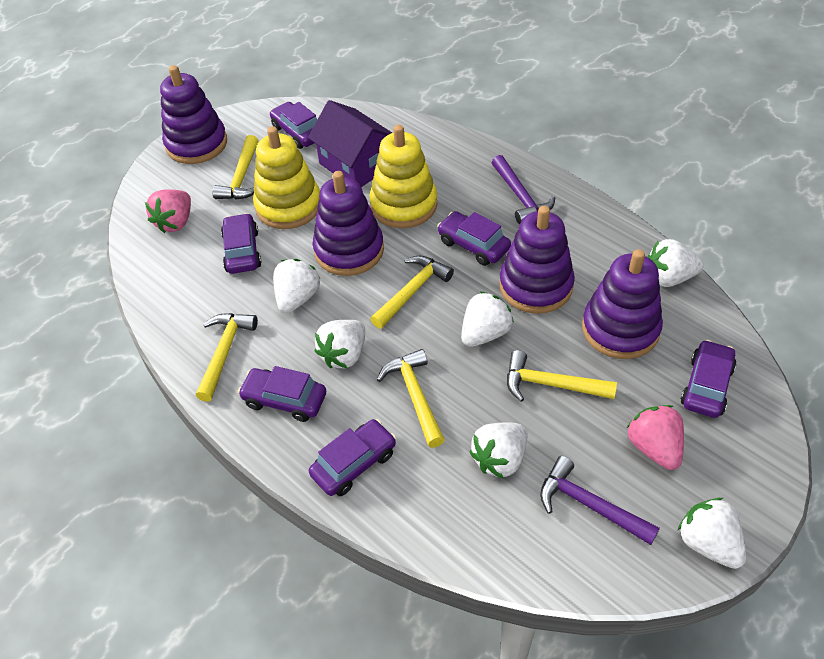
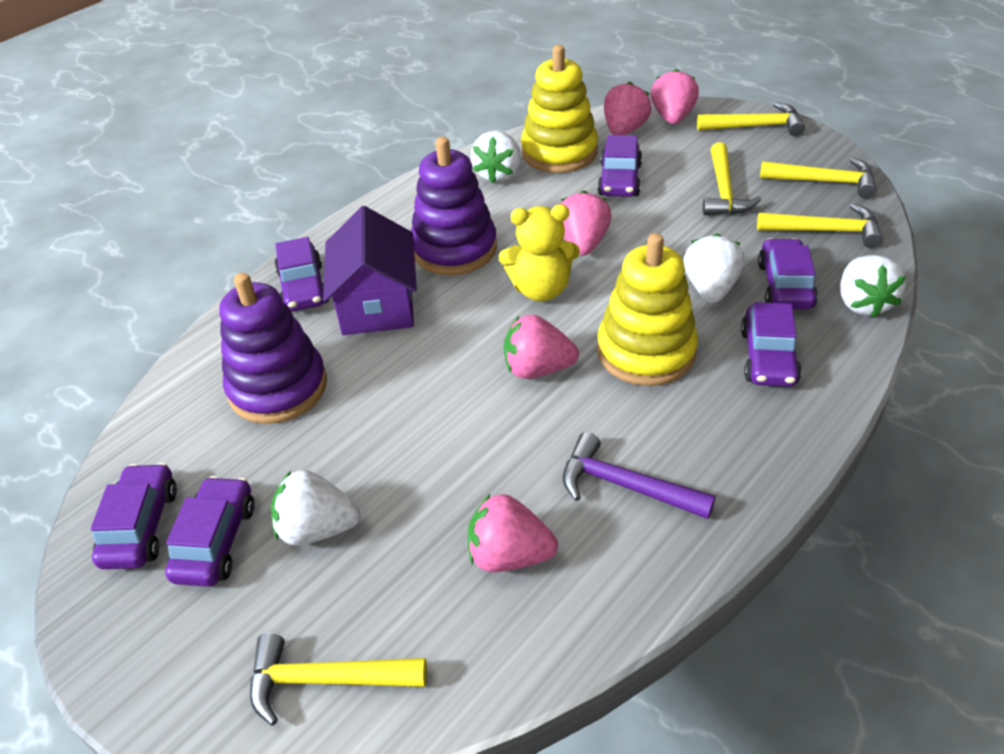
pink strawberry: 2 -> 5
purple hammer: 2 -> 1
purple stacking toy: 4 -> 2
white strawberry: 6 -> 4
yellow teddy bear: 0 -> 1

